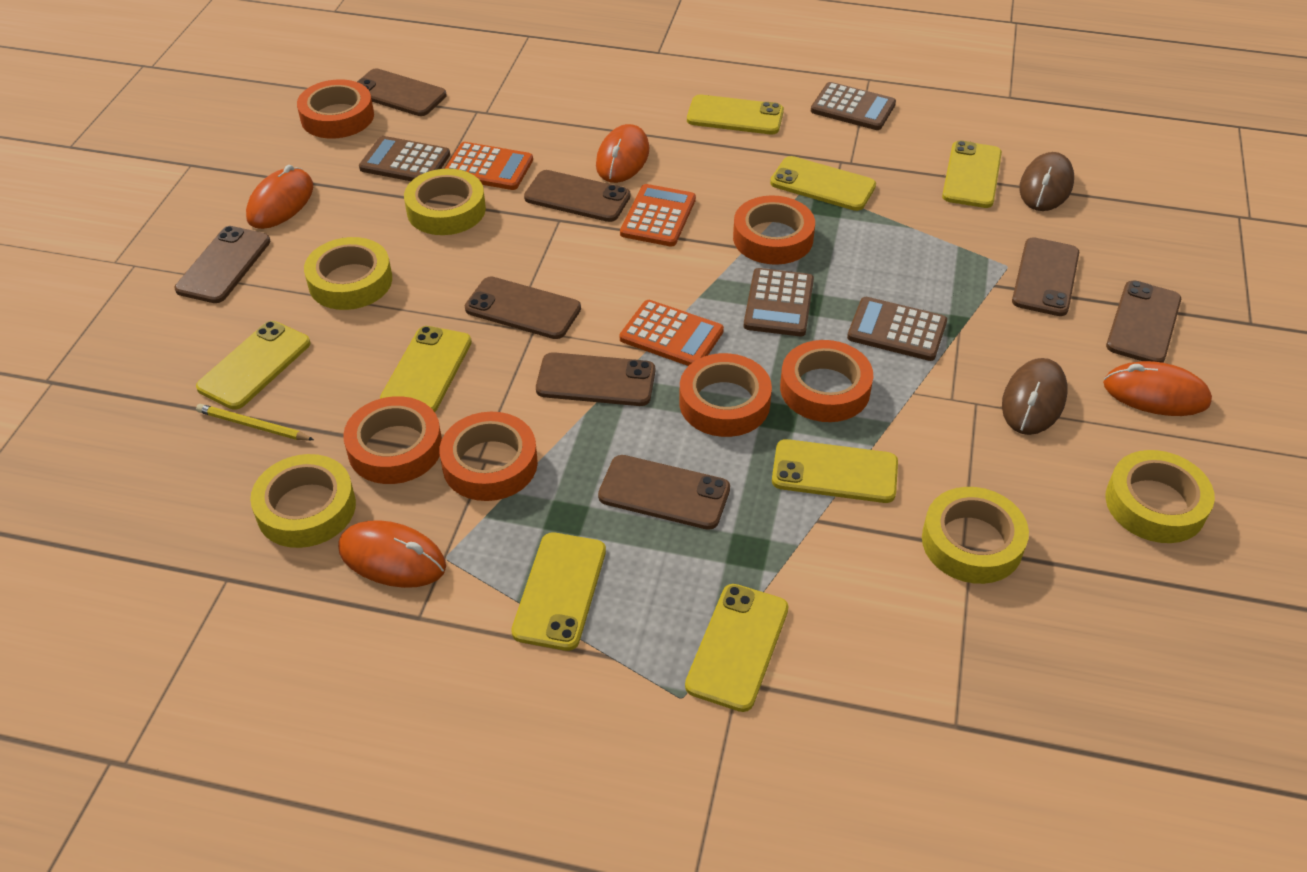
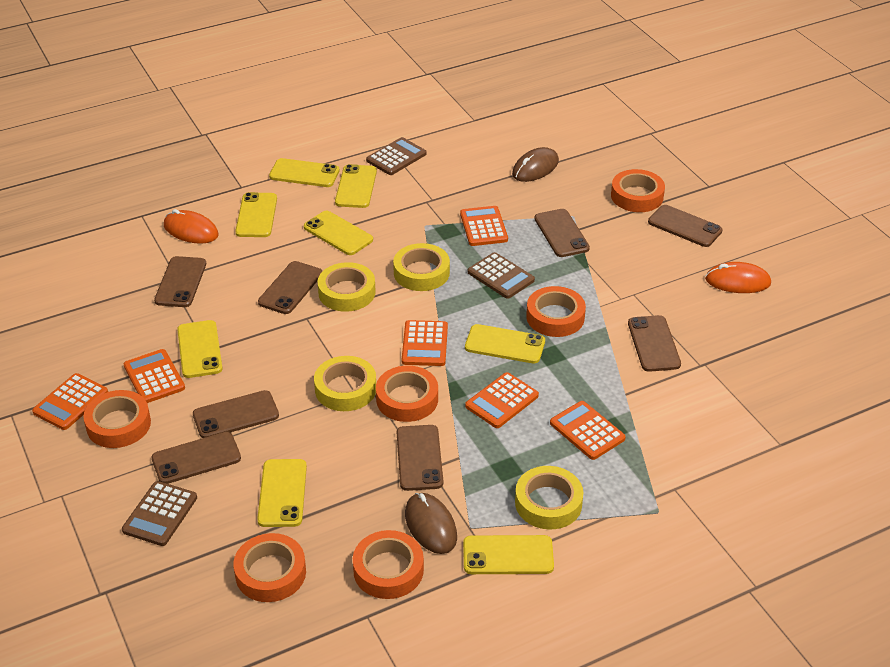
brown calculator: 4 -> 3
orange calculator: 3 -> 6
orange mouse: 4 -> 2
yellow pencil: 1 -> 0
yellow tape: 5 -> 4

